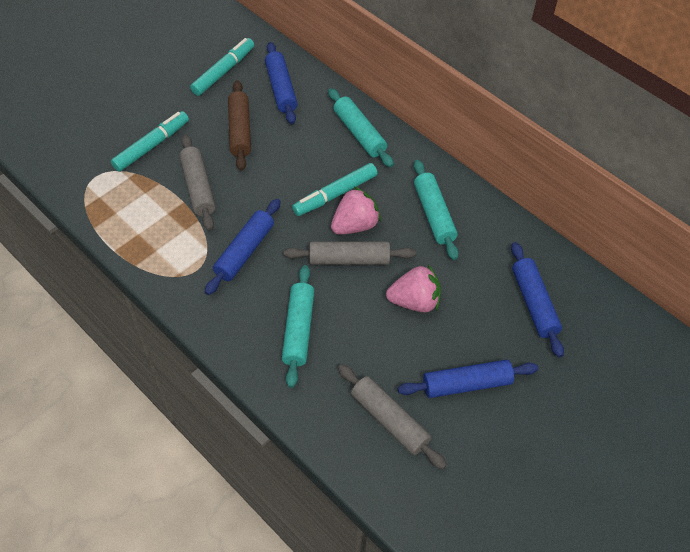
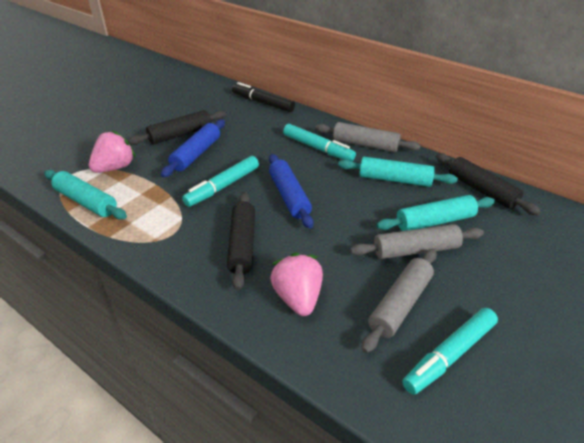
black marker: 0 -> 1
black rolling pin: 0 -> 3
blue rolling pin: 4 -> 2
brown rolling pin: 1 -> 0

